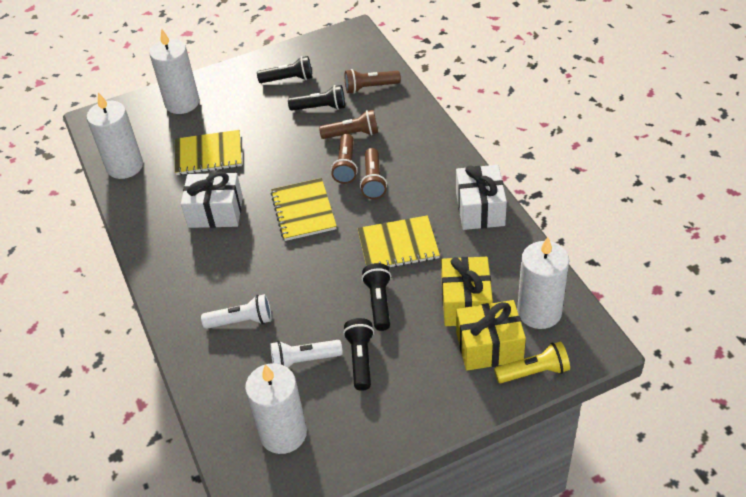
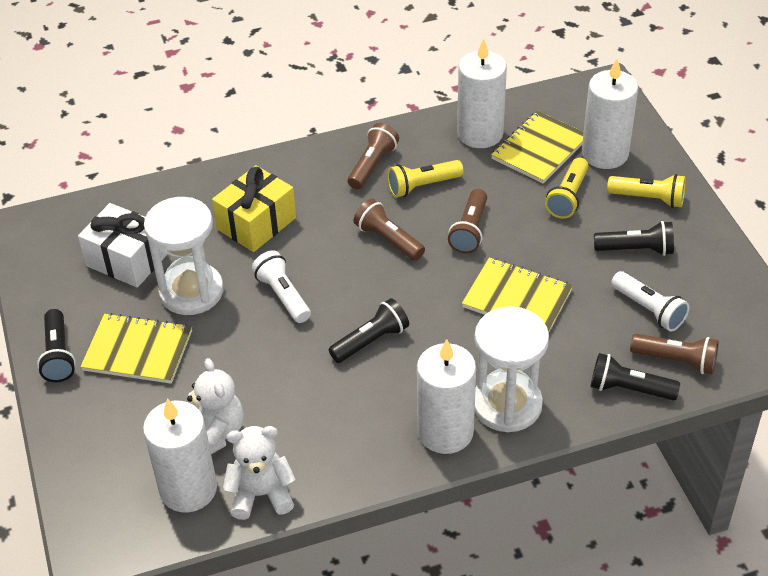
white gift: 2 -> 1
white hourglass: 0 -> 2
white teddy bear: 0 -> 2
yellow flashlight: 1 -> 3
yellow gift: 2 -> 1

